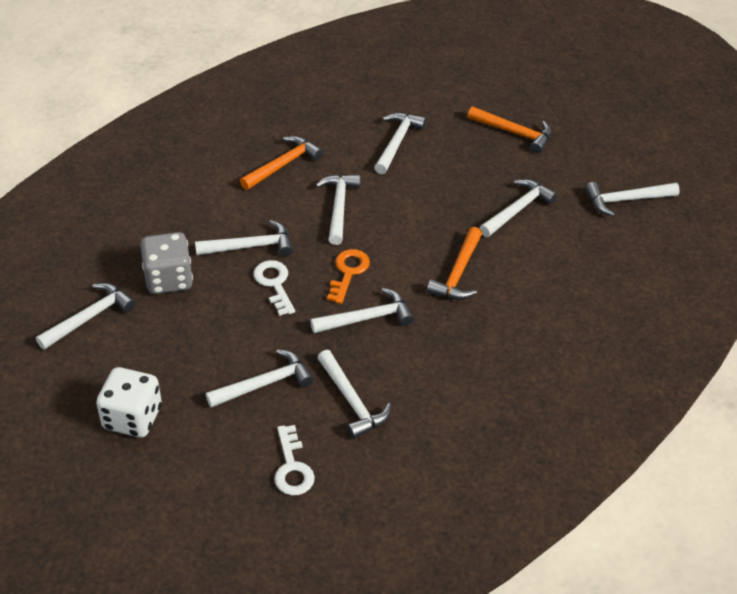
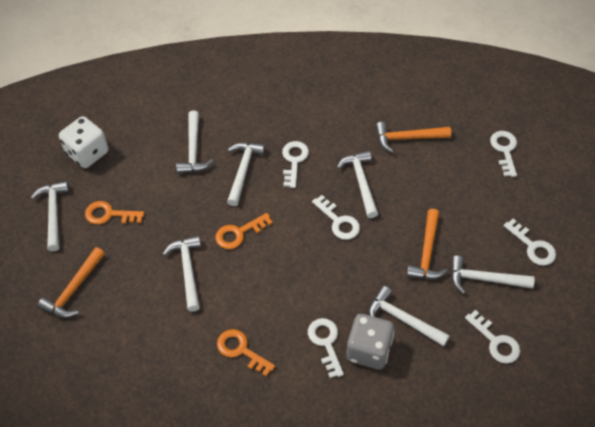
orange key: 1 -> 3
white hammer: 9 -> 7
white key: 2 -> 6

